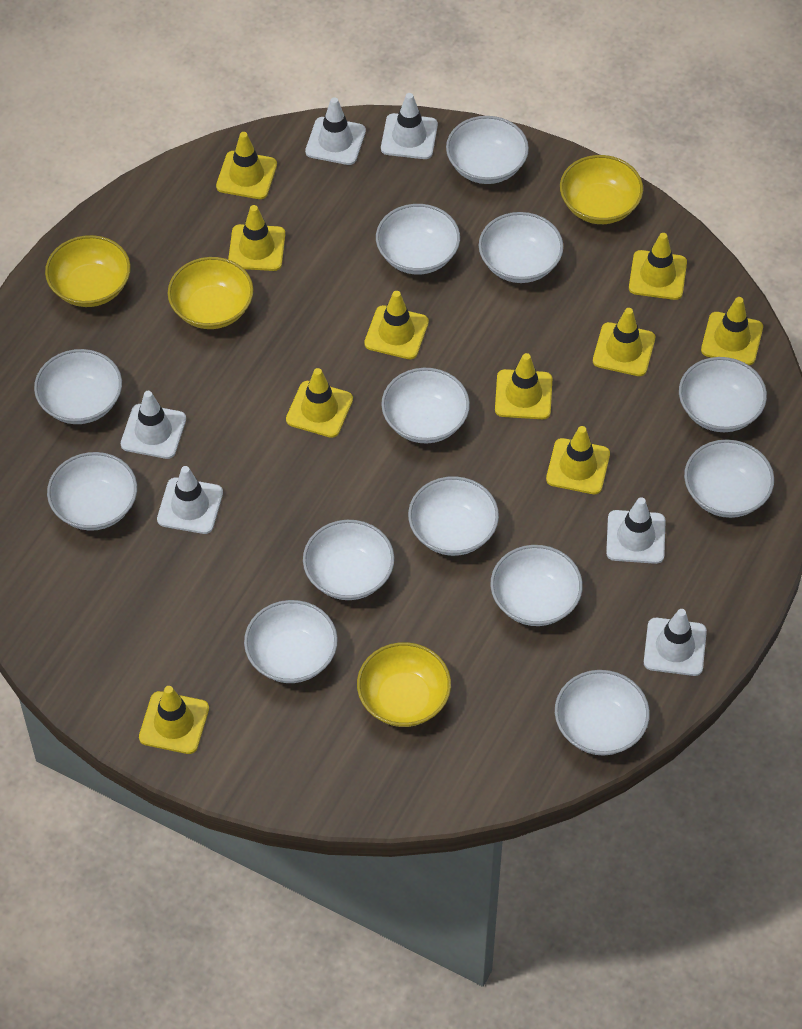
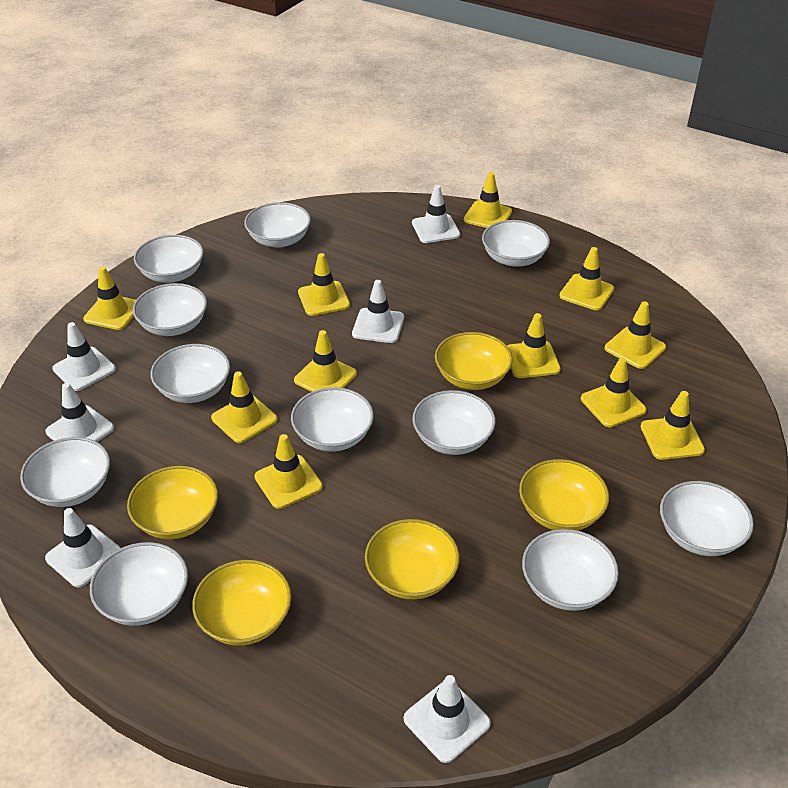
white bowl: 13 -> 11
yellow bowl: 4 -> 5
yellow traffic cone: 10 -> 11

